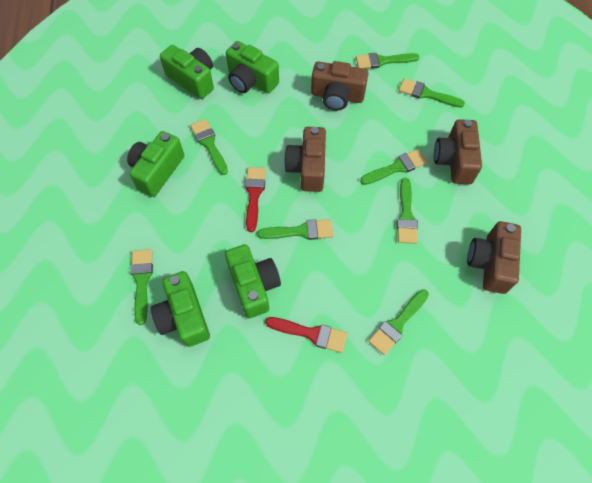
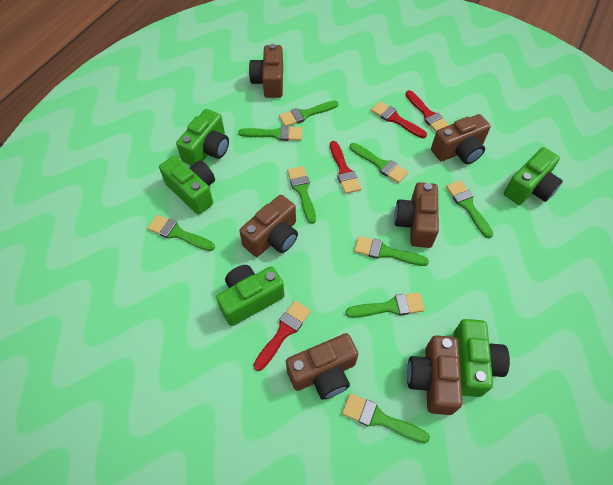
brown camera: 4 -> 6
green brush: 8 -> 9
red brush: 2 -> 4

